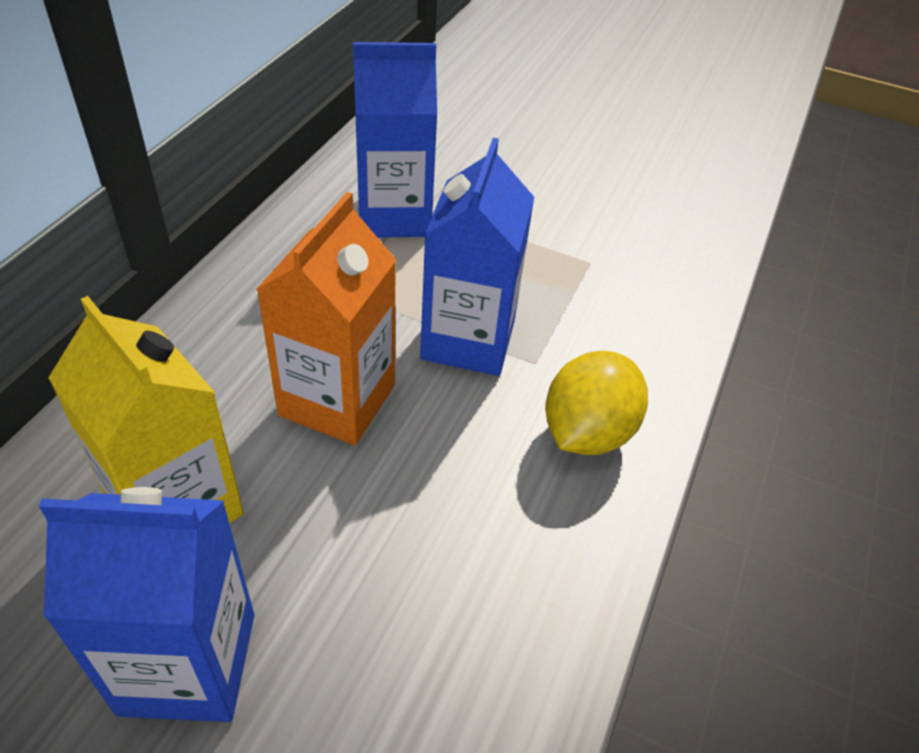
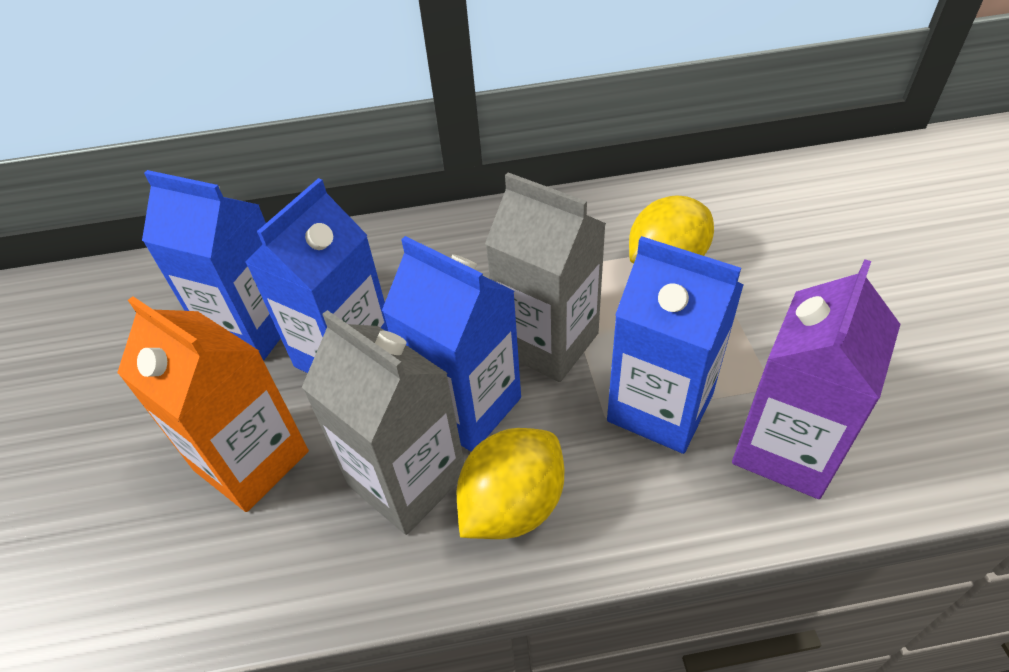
blue carton: 3 -> 4
grey carton: 0 -> 2
purple carton: 0 -> 1
yellow carton: 1 -> 0
yellow lemon: 1 -> 2

